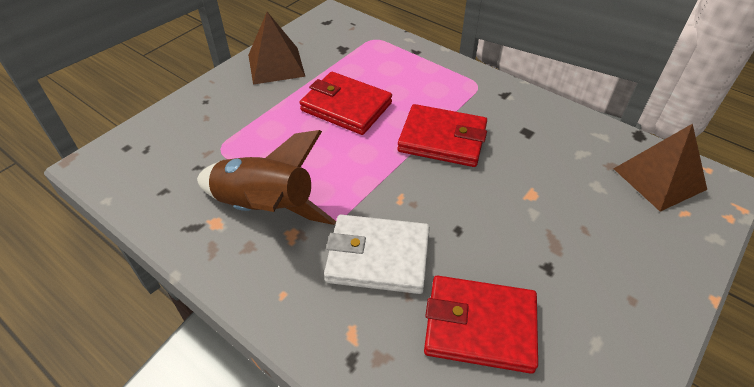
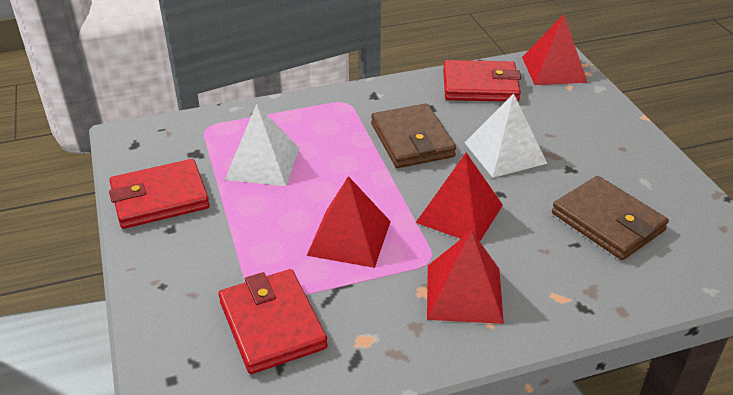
brown pyramid: 2 -> 0
brown rocket: 1 -> 0
brown wallet: 0 -> 2
red pyramid: 0 -> 4
white pyramid: 0 -> 2
white wallet: 1 -> 0

